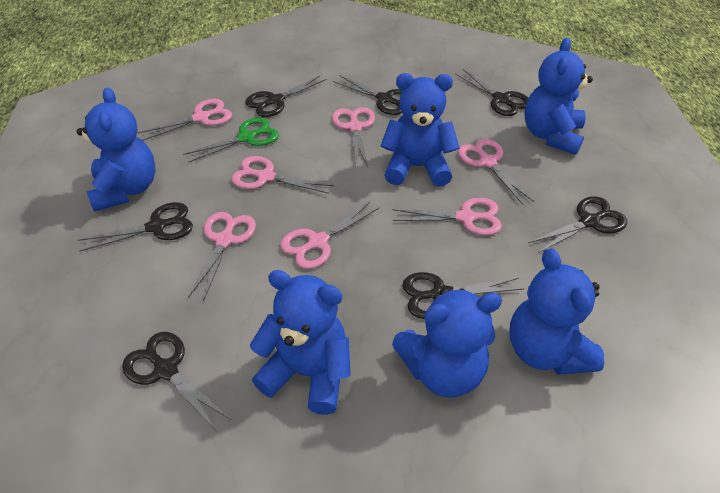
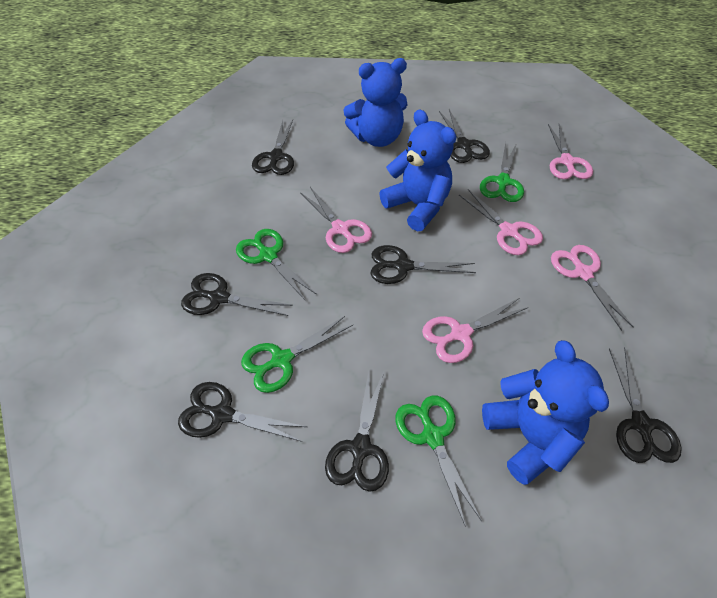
blue teddy bear: 6 -> 3
green scissors: 1 -> 4
pink scissors: 7 -> 5

